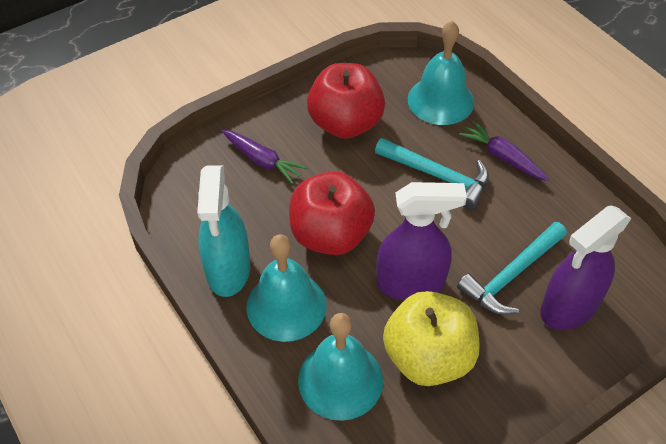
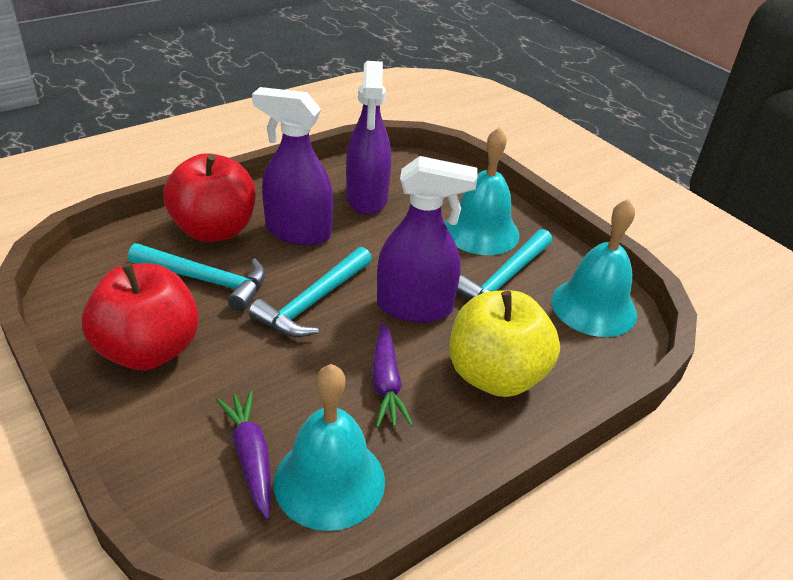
purple spray bottle: 2 -> 3
turquoise hammer: 2 -> 3
turquoise spray bottle: 1 -> 0

